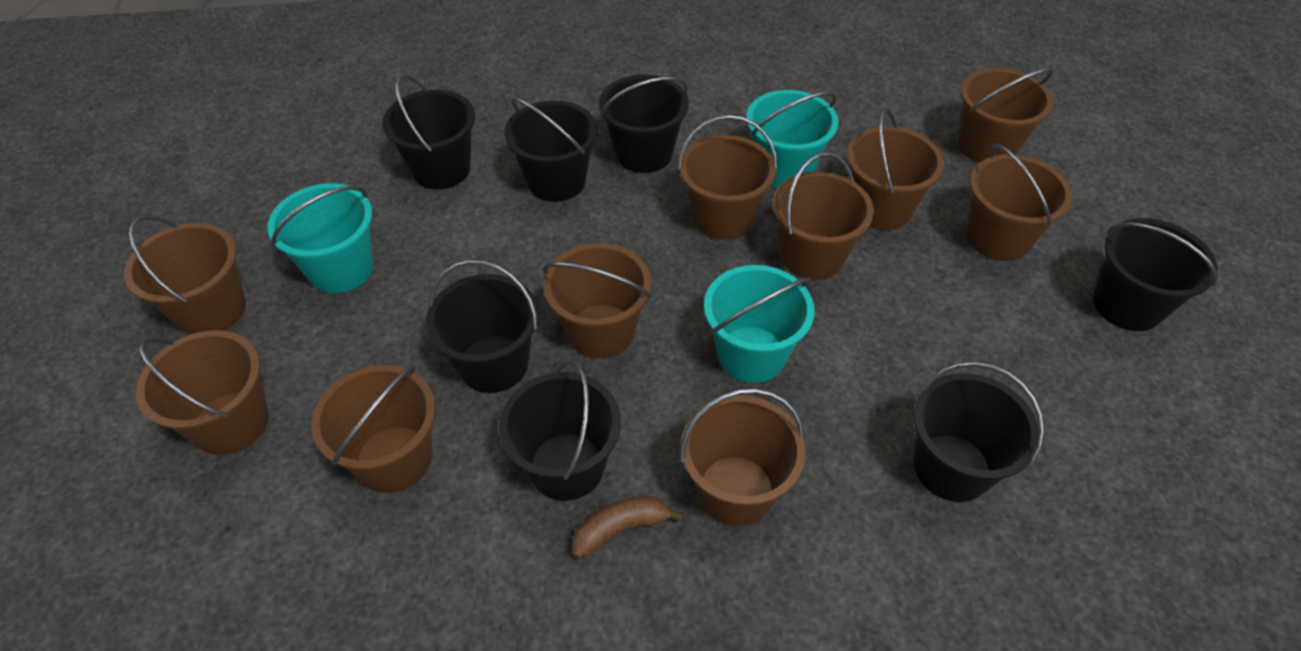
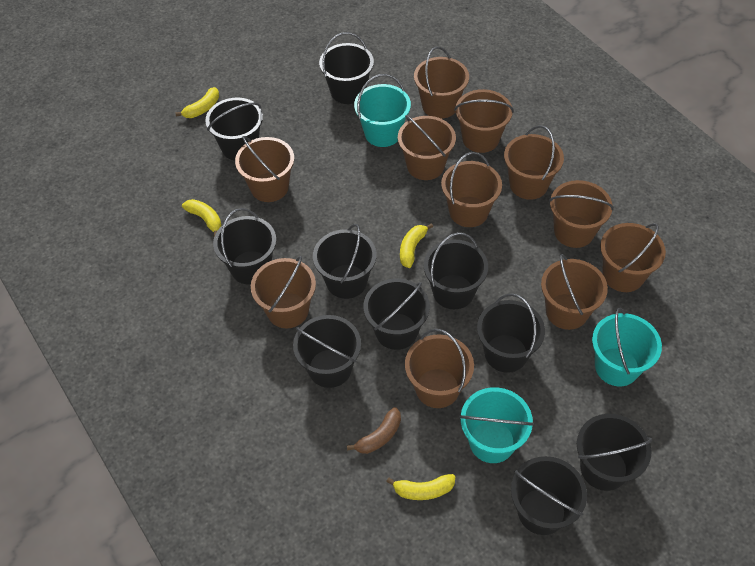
black bucket: 7 -> 10
brown bucket: 10 -> 11
yellow banana: 0 -> 4

